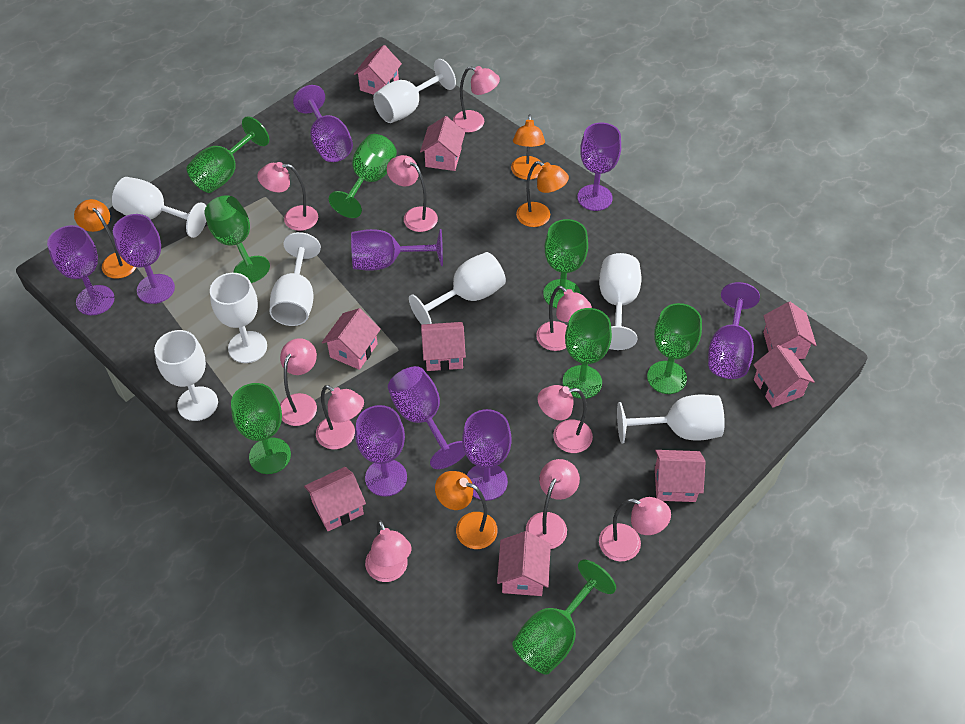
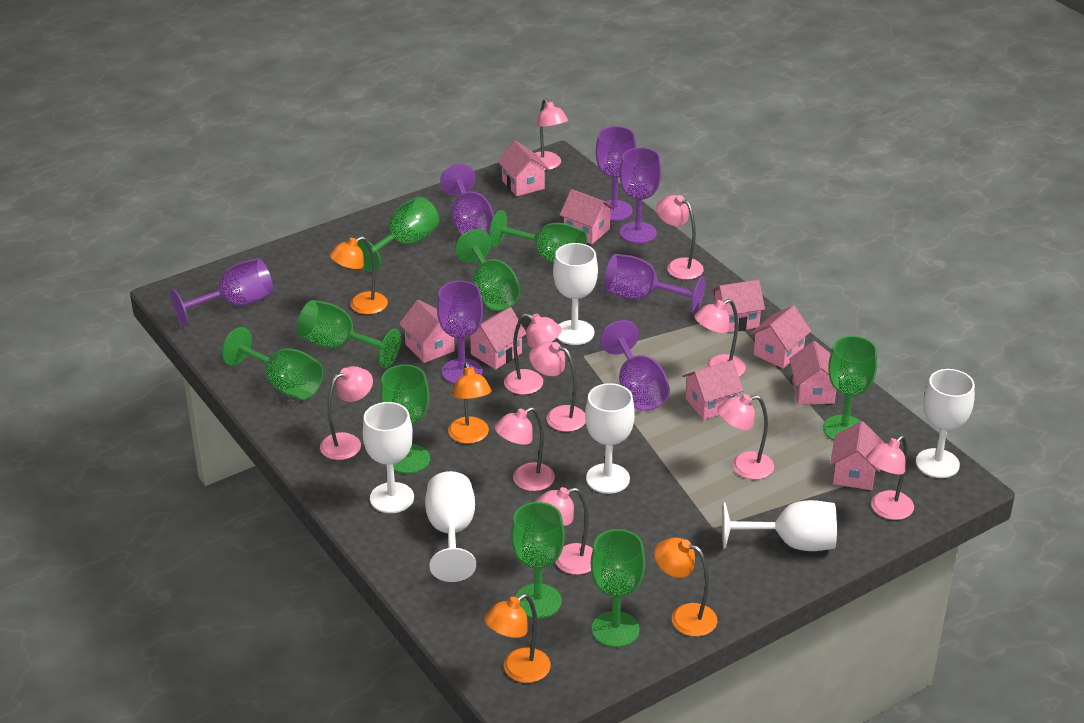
green goblet: 8 -> 9
purple goblet: 9 -> 7
white goblet: 8 -> 6

